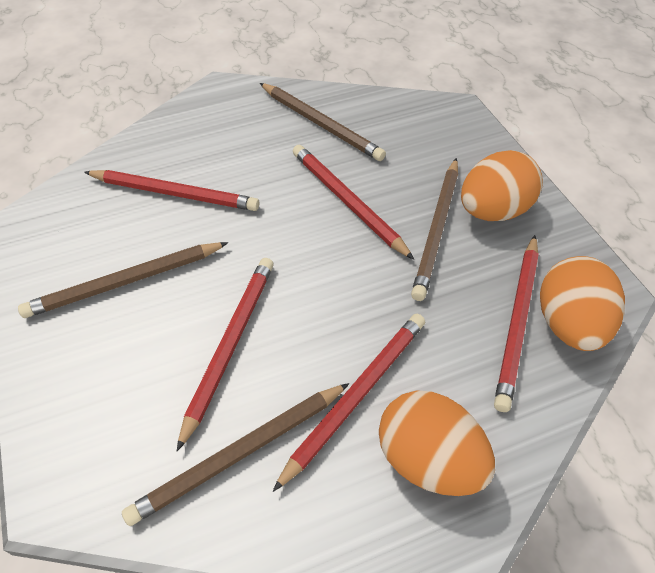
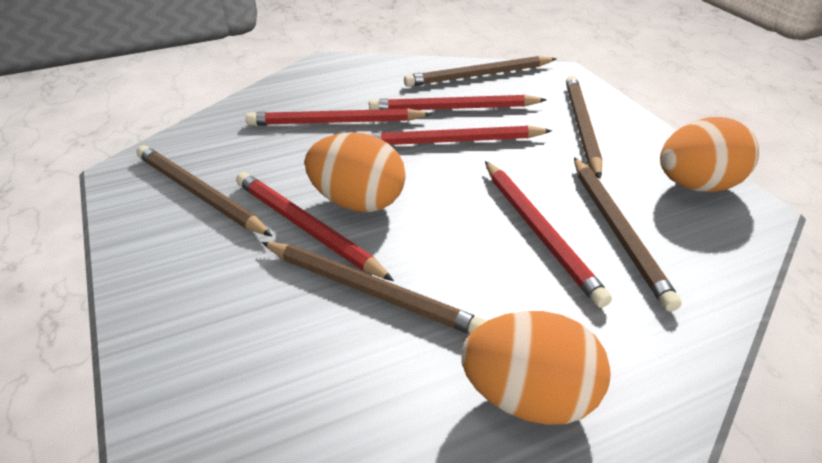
brown pencil: 4 -> 5

